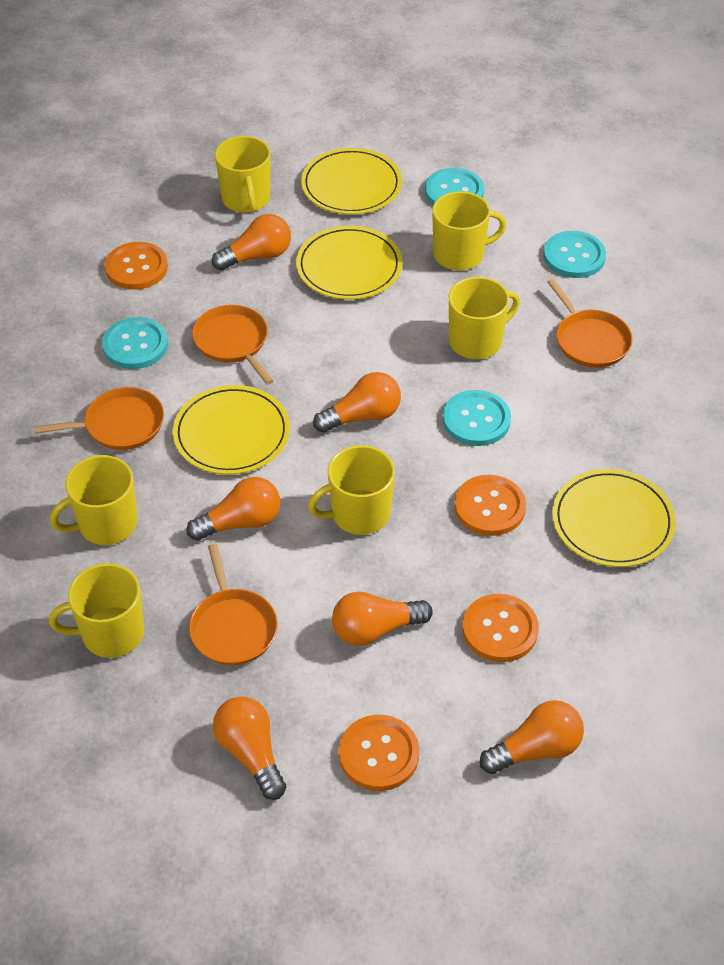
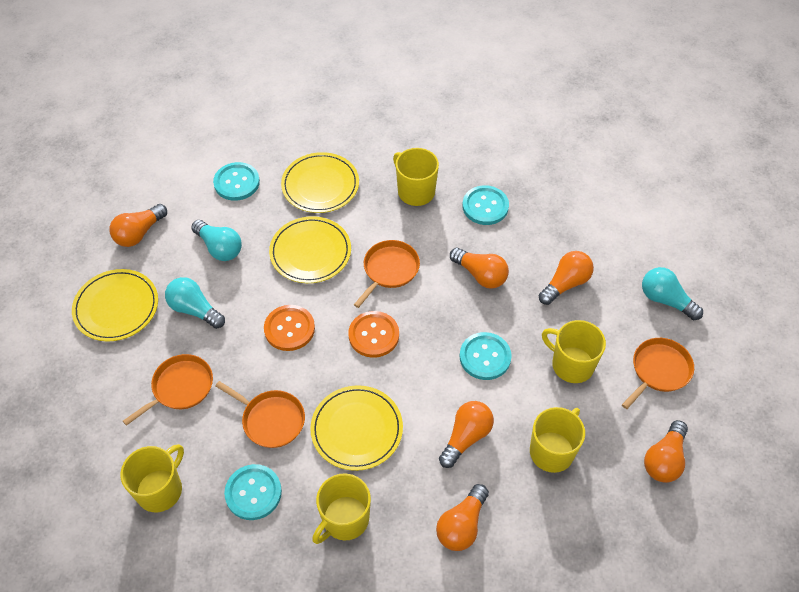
orange button: 4 -> 2
turquoise light bulb: 0 -> 3
yellow mug: 6 -> 5

